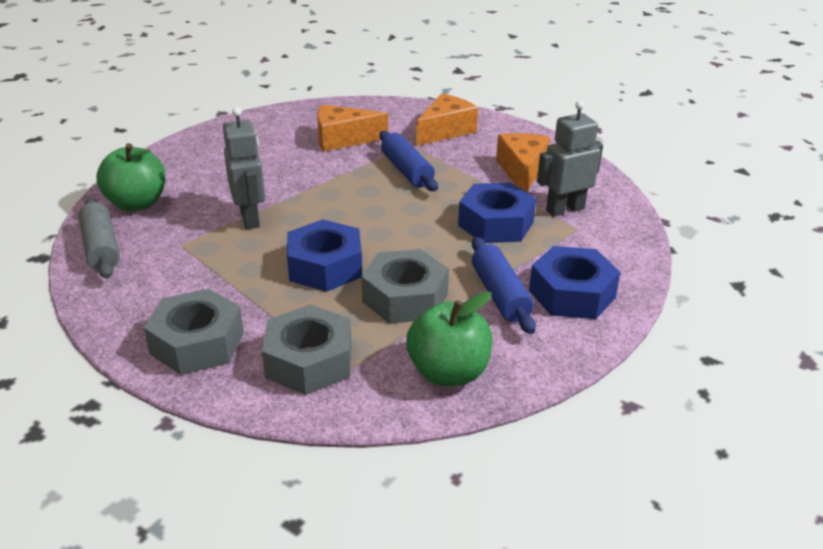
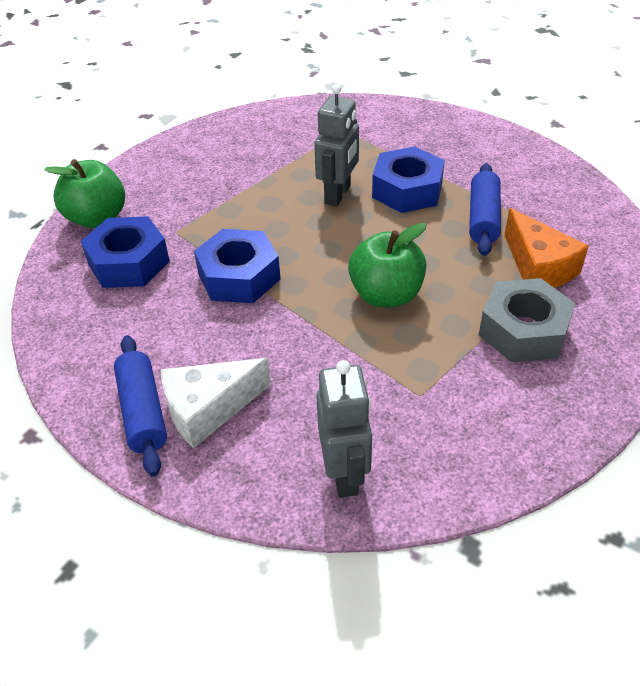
grey nut: 3 -> 1
grey rolling pin: 1 -> 0
orange cheese: 3 -> 1
white cheese: 0 -> 1

